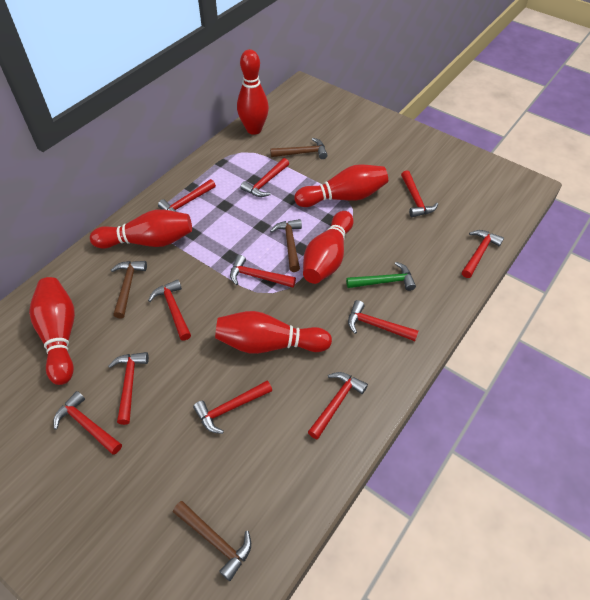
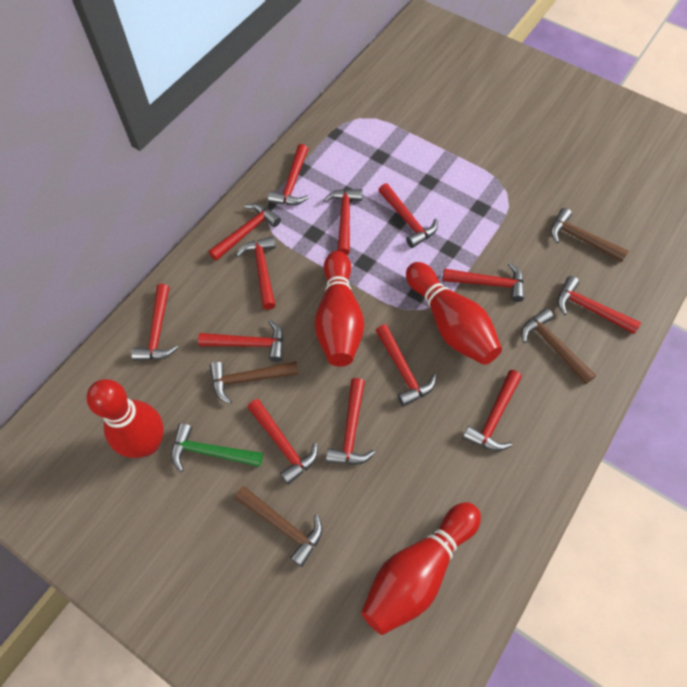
red bowling pin: 6 -> 4
red hammer: 11 -> 13

